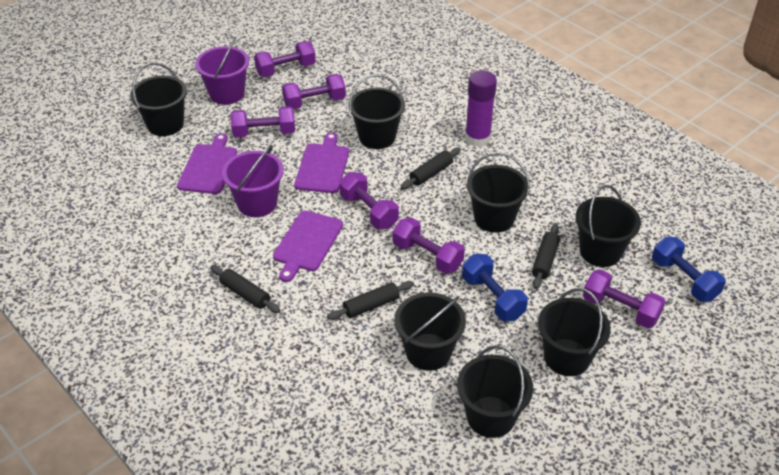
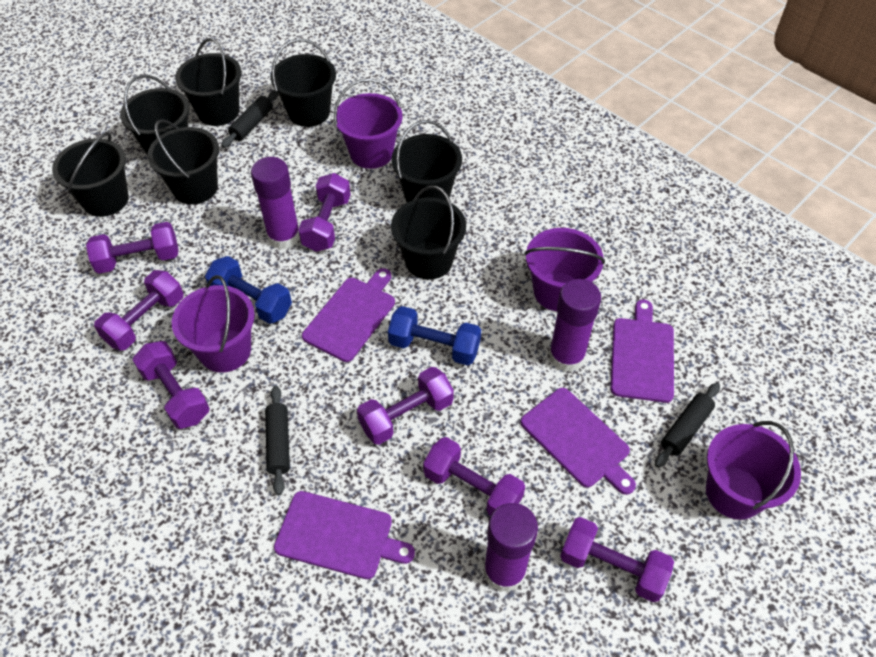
black rolling pin: 4 -> 3
purple bucket: 2 -> 4
purple cutting board: 3 -> 4
purple dumbbell: 6 -> 7
purple glue stick: 1 -> 3

